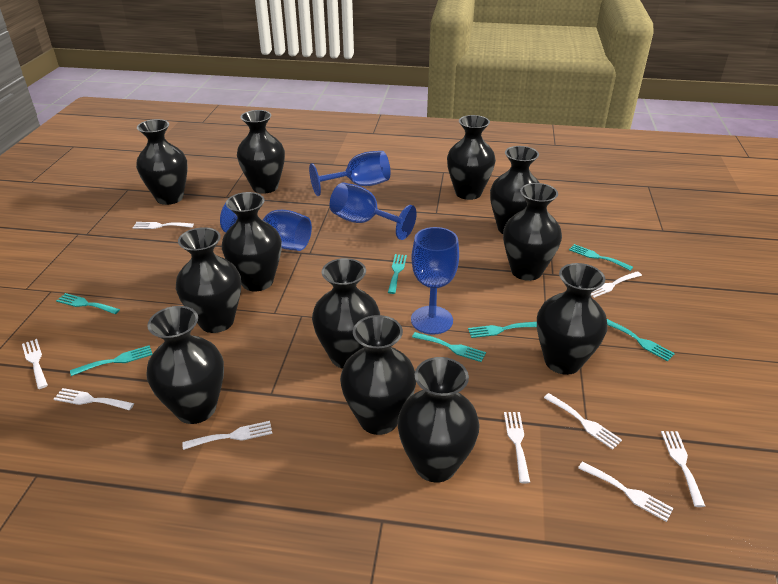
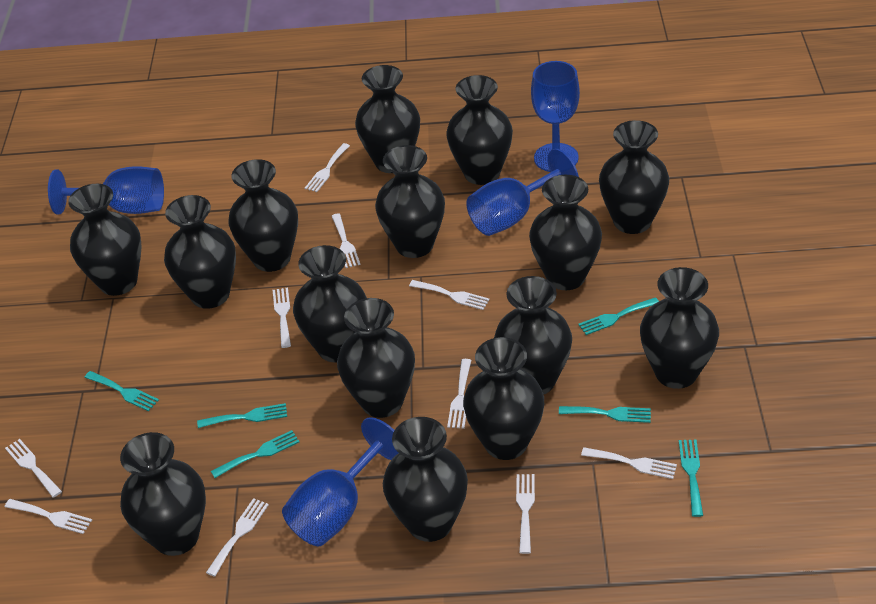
black vase: 12 -> 15
turquoise fork: 7 -> 6
white fork: 9 -> 10

